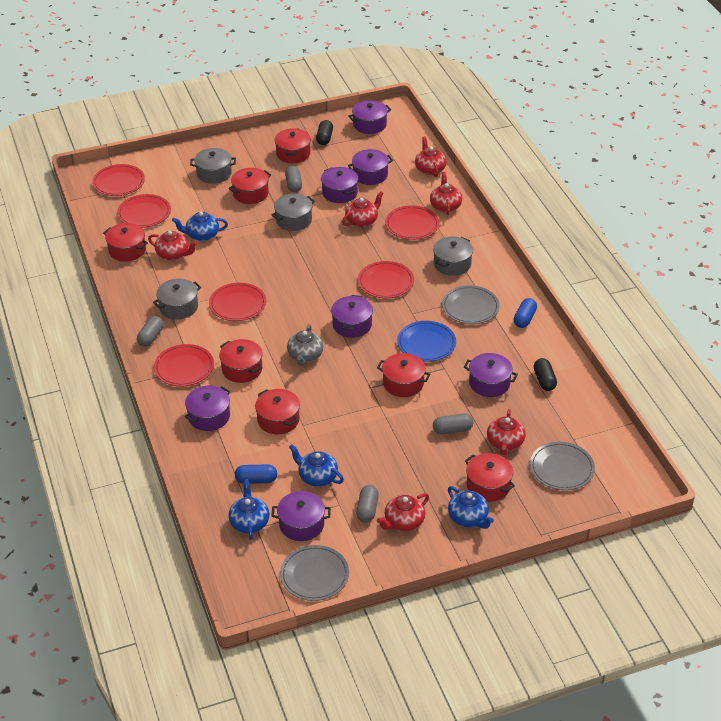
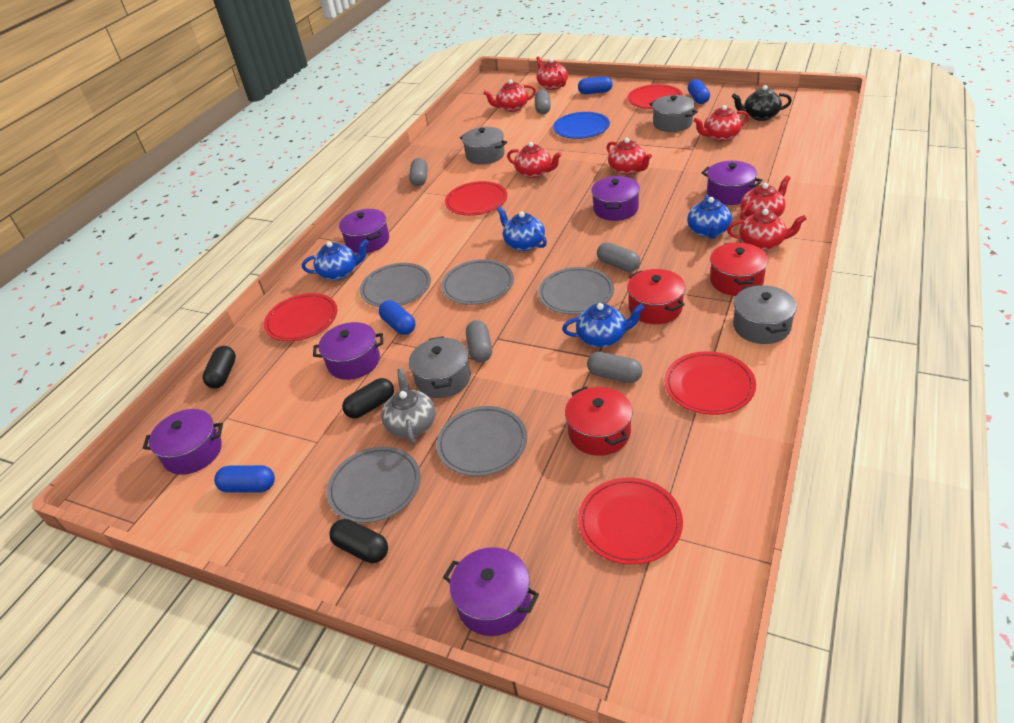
black capsule: 2 -> 3
black teapot: 0 -> 1
blue capsule: 2 -> 4
grey capsule: 4 -> 5
grey plate: 3 -> 5
purple pot: 7 -> 6
red plate: 6 -> 5
red pot: 7 -> 3
red teapot: 6 -> 7

